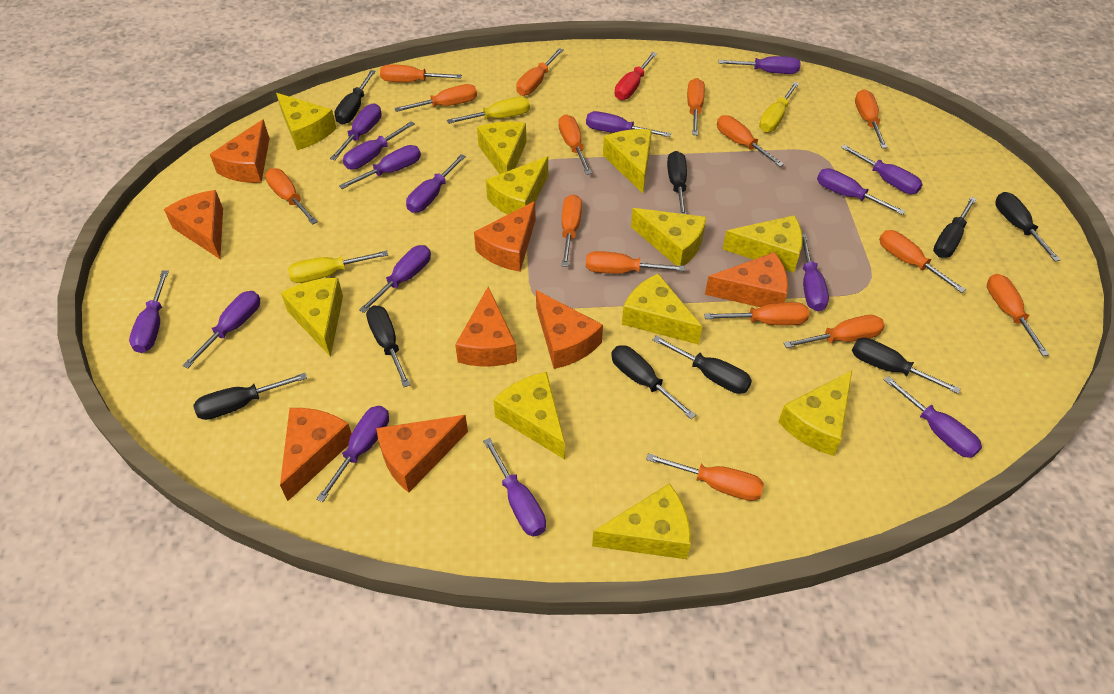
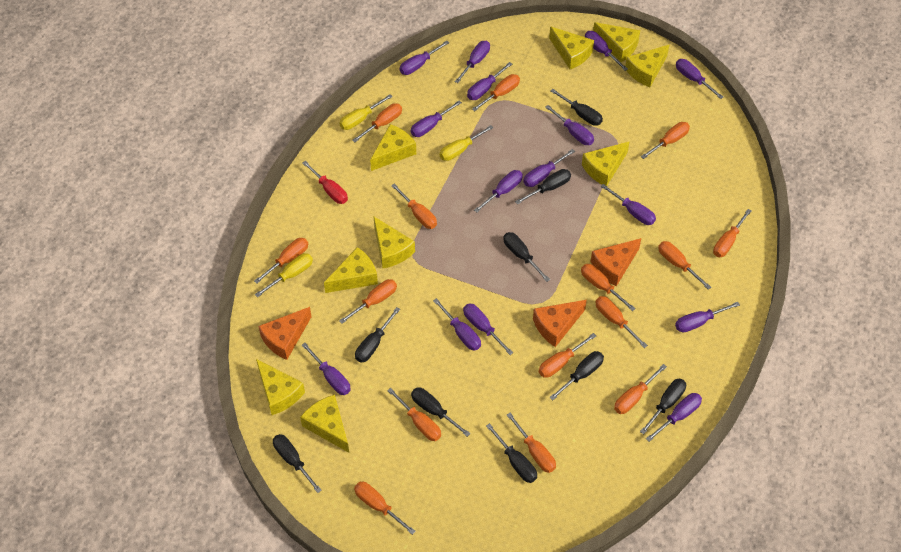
orange cheese: 8 -> 3
yellow cheese: 11 -> 9

